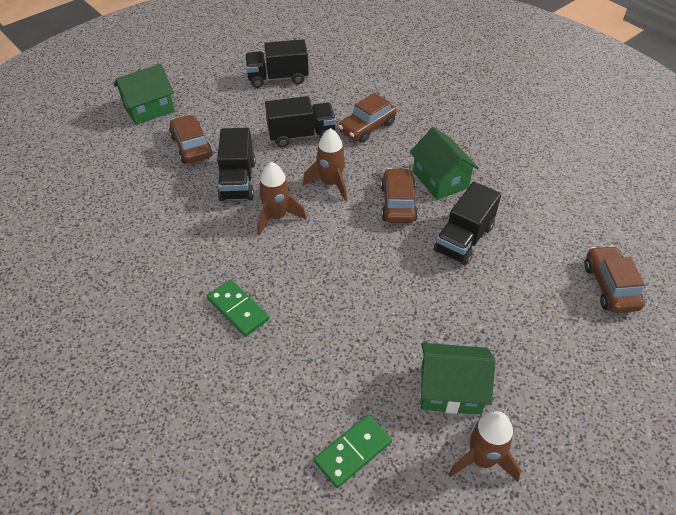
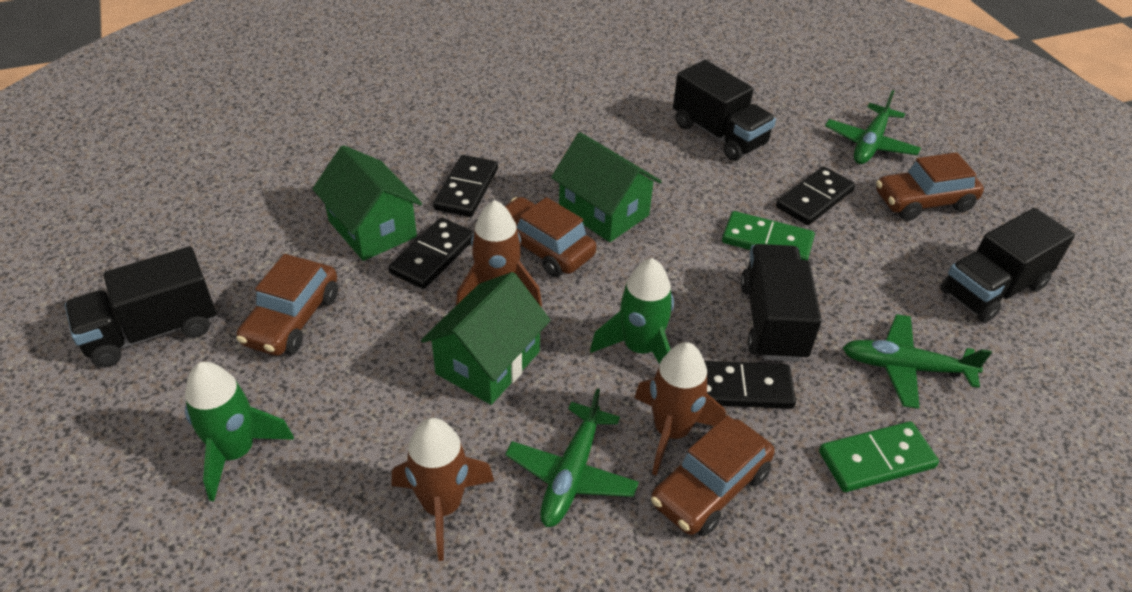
black domino: 0 -> 4
green plane: 0 -> 3
green rocket: 0 -> 2

